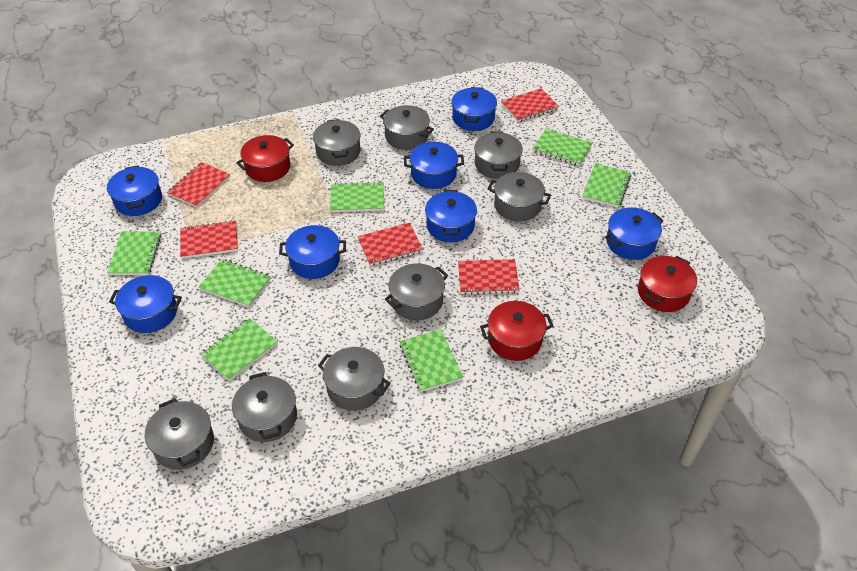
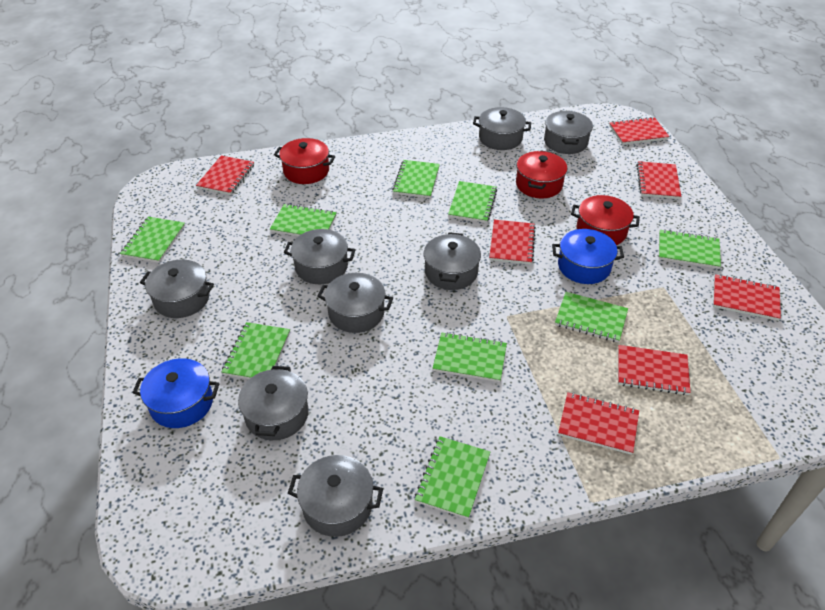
blue pot: 7 -> 2
green notebook: 7 -> 9
red notebook: 5 -> 7

